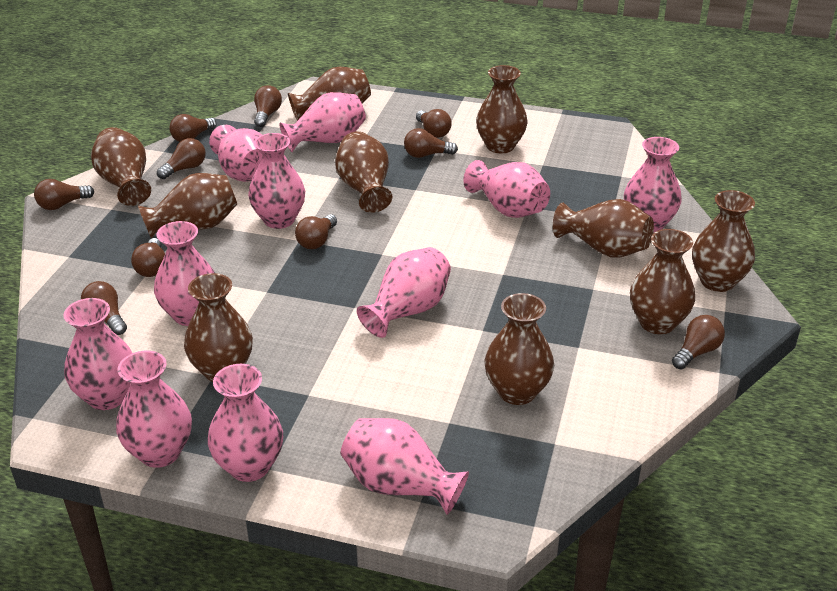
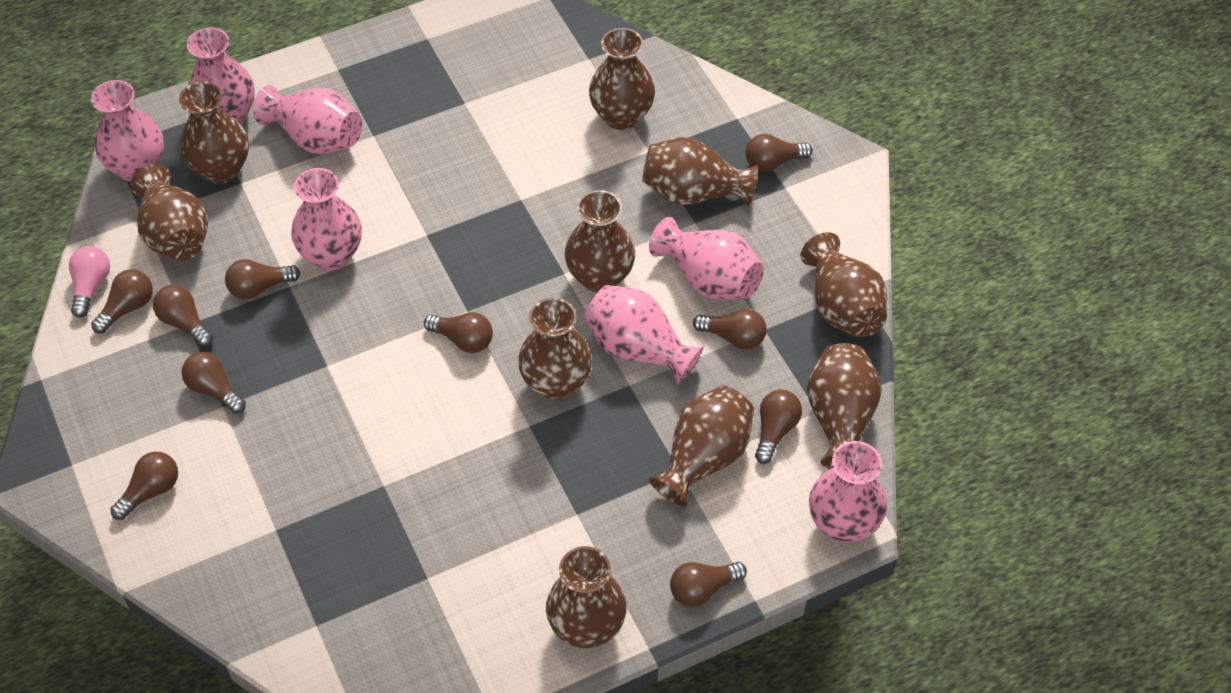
pink light bulb: 0 -> 1
pink vase: 11 -> 7

